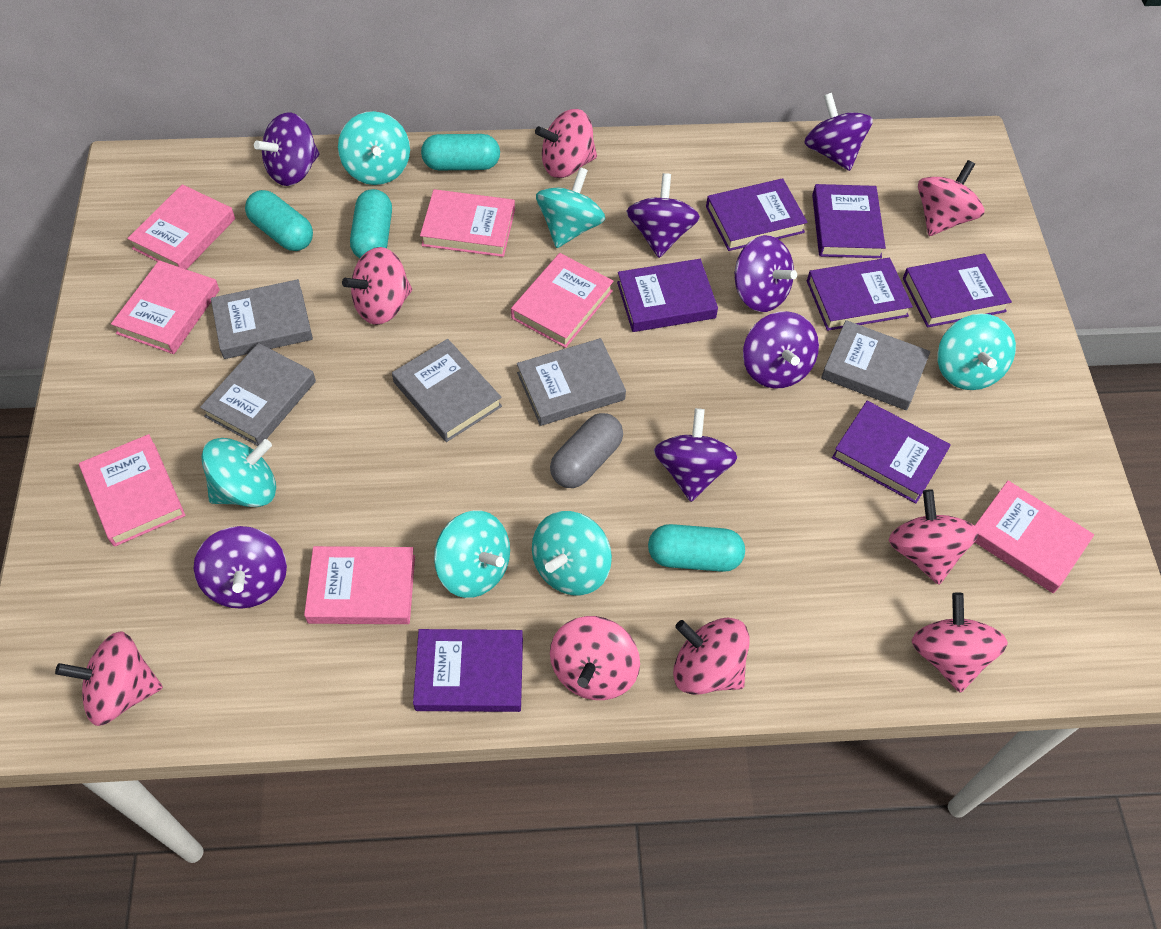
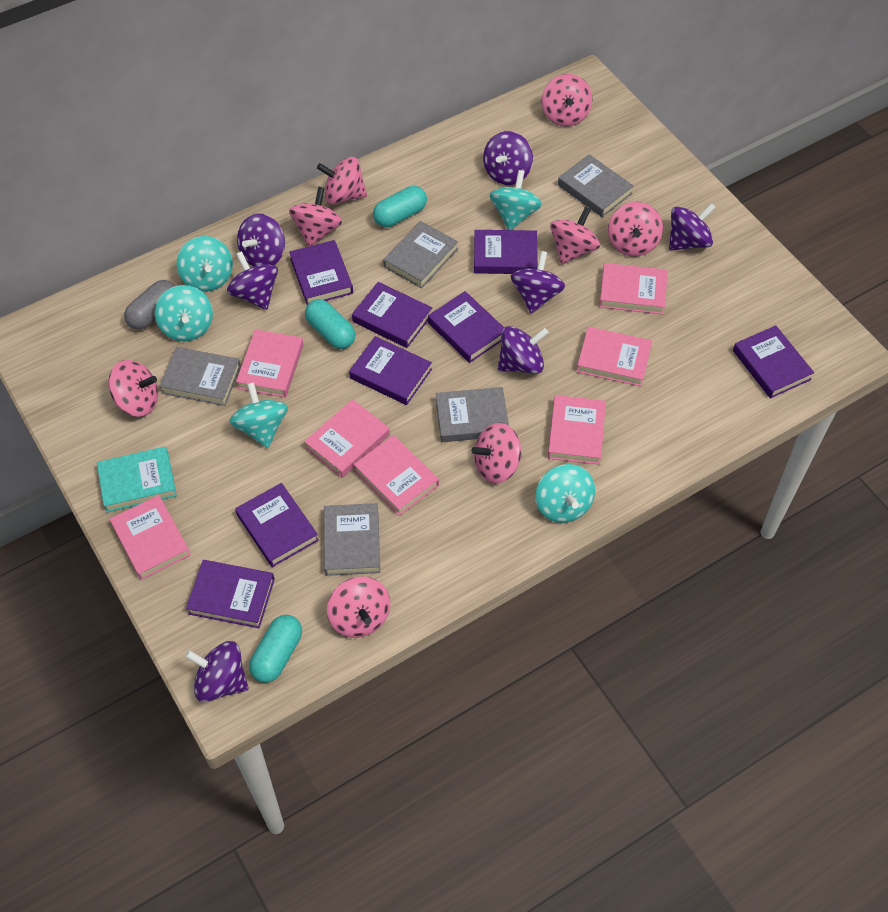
purple book: 7 -> 8
turquoise book: 0 -> 1
turquoise capsule: 4 -> 3
turquoise spinning top: 6 -> 5

